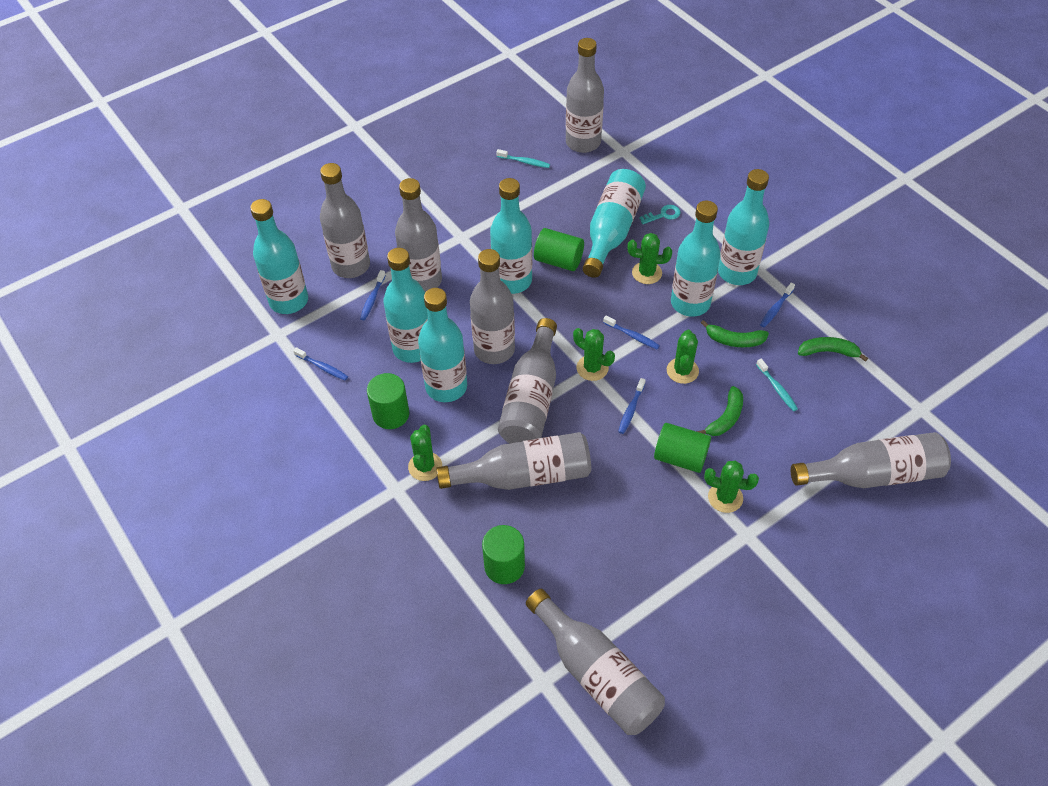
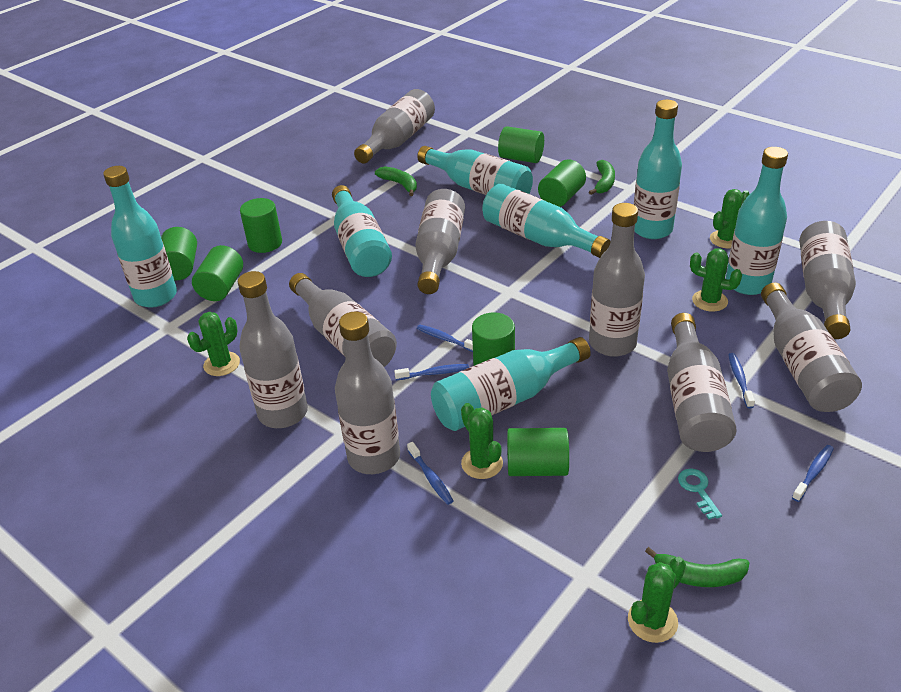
green cylinder: 4 -> 7
grey bottle: 8 -> 9
turquoise toothbrush: 2 -> 0

